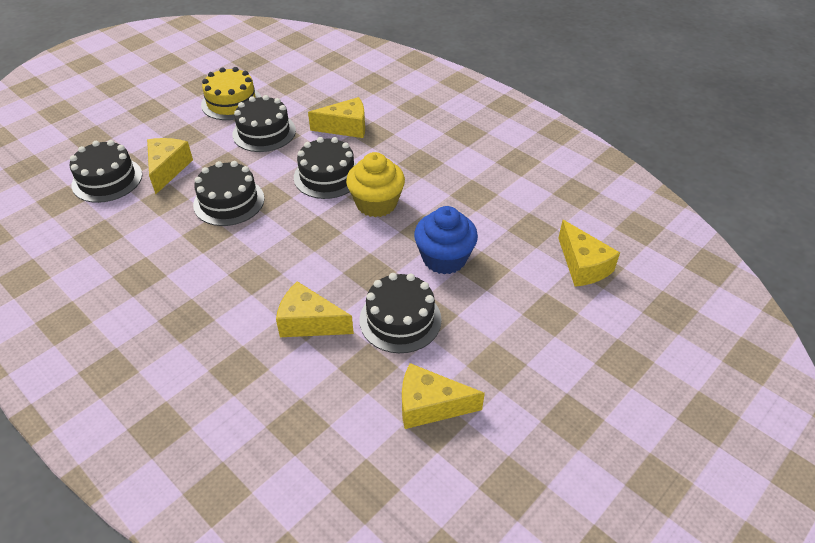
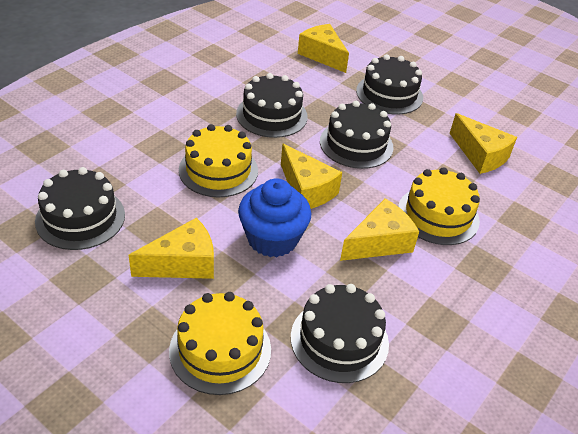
yellow cake: 1 -> 3
yellow cupcake: 1 -> 0

